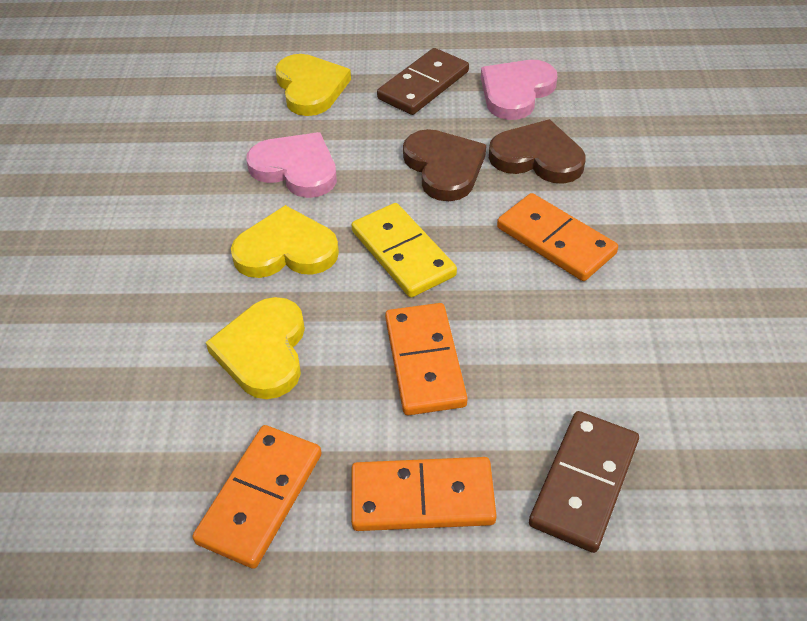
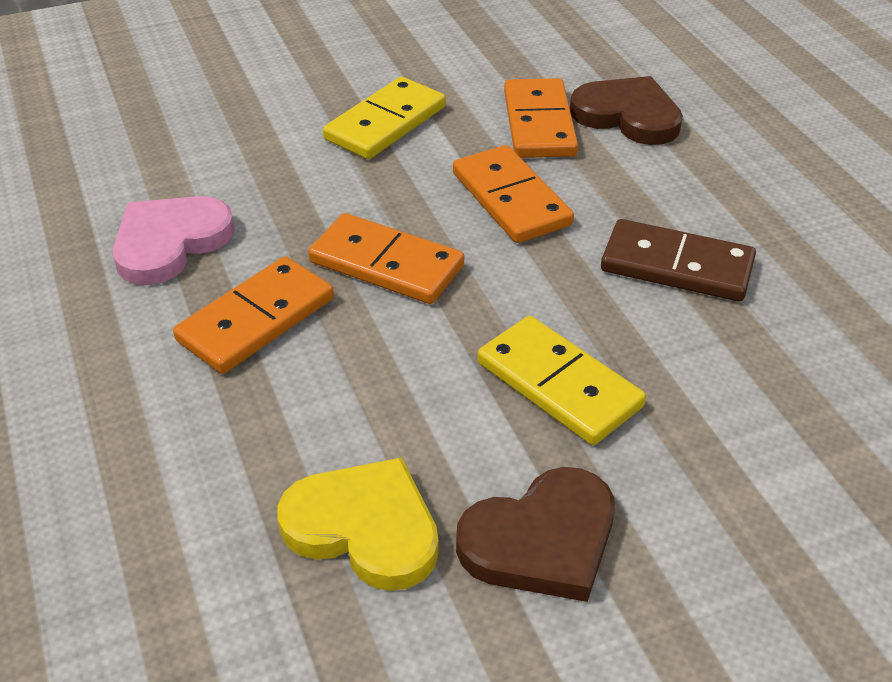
brown domino: 2 -> 1
pink heart: 2 -> 1
yellow domino: 1 -> 2
yellow heart: 3 -> 1

